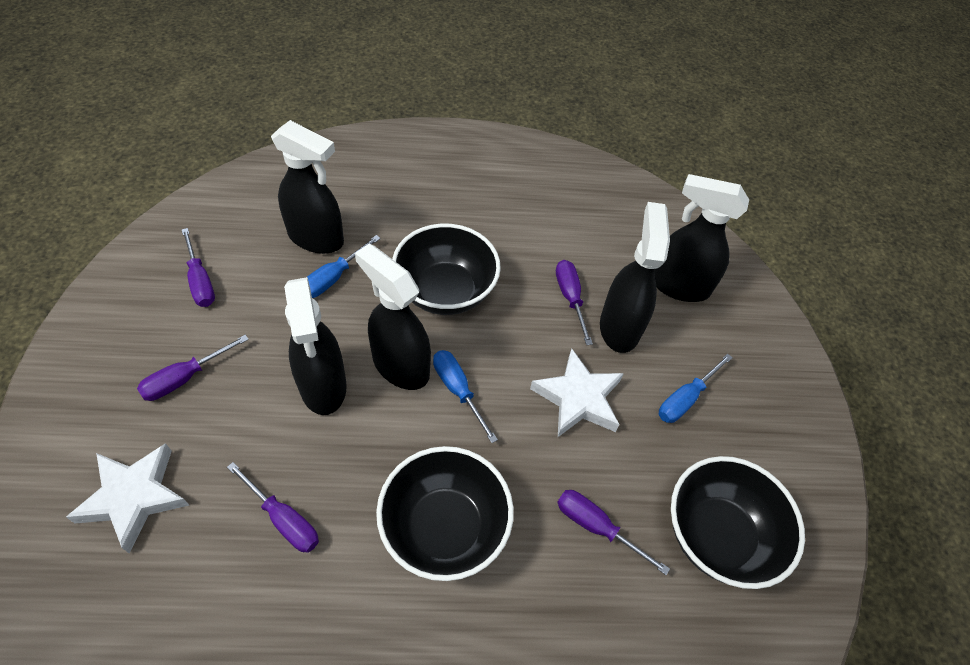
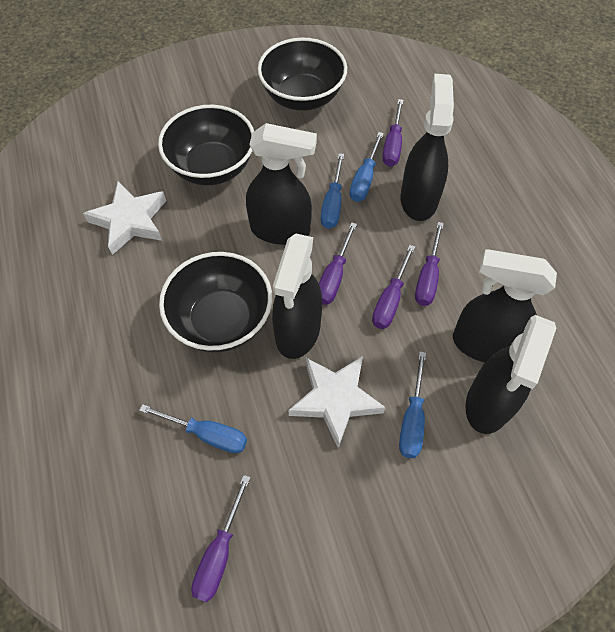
blue screwdriver: 3 -> 4

